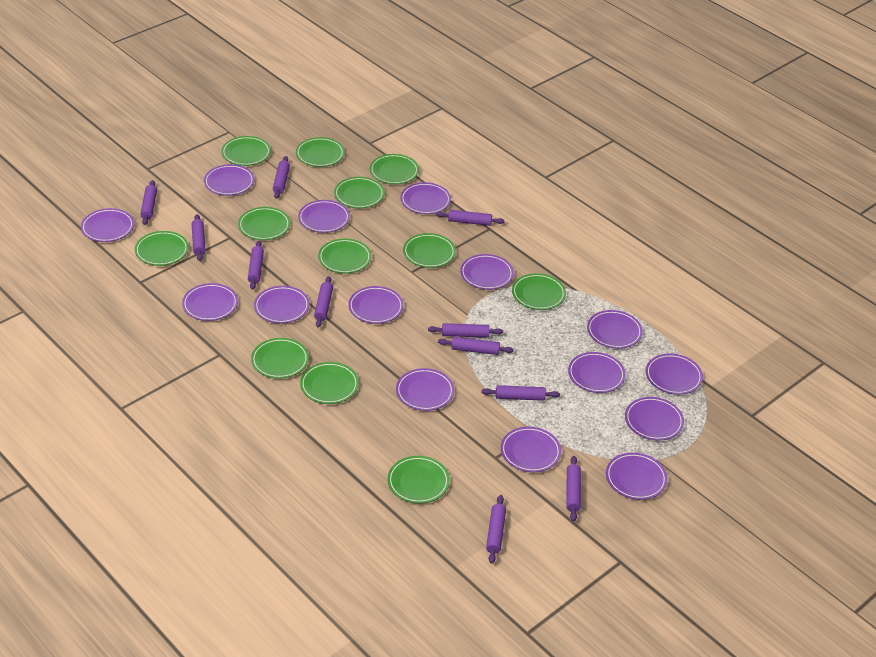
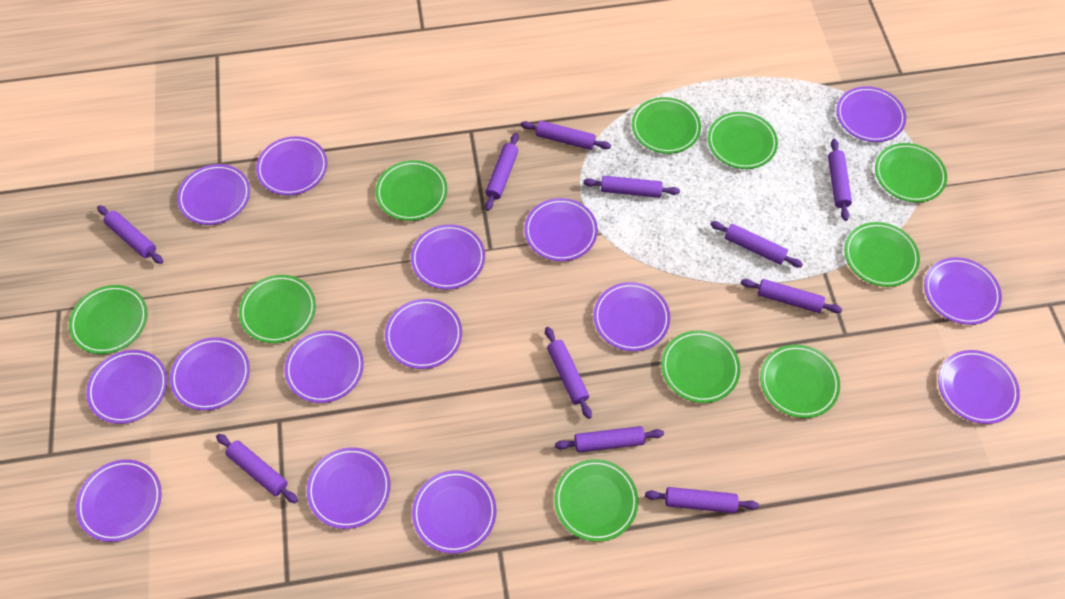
green plate: 12 -> 10

